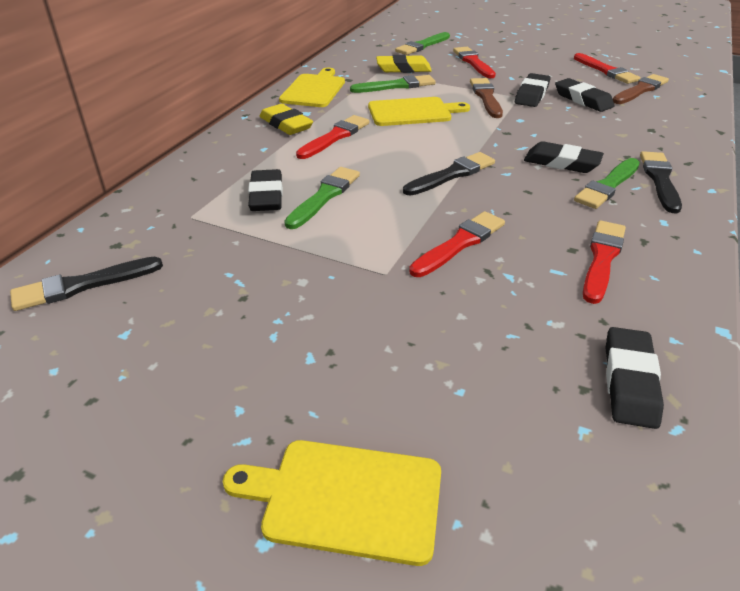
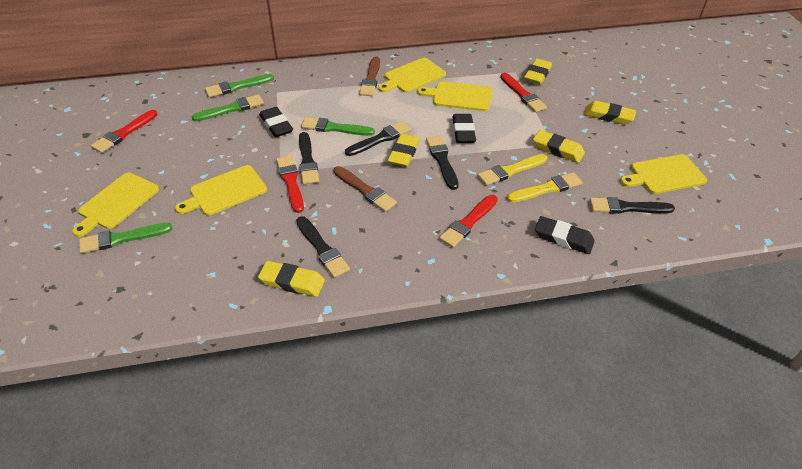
black brush: 3 -> 5
black eraser: 5 -> 3
red brush: 5 -> 4
yellow brush: 0 -> 2
yellow cutting board: 3 -> 5
yellow eraser: 2 -> 5

